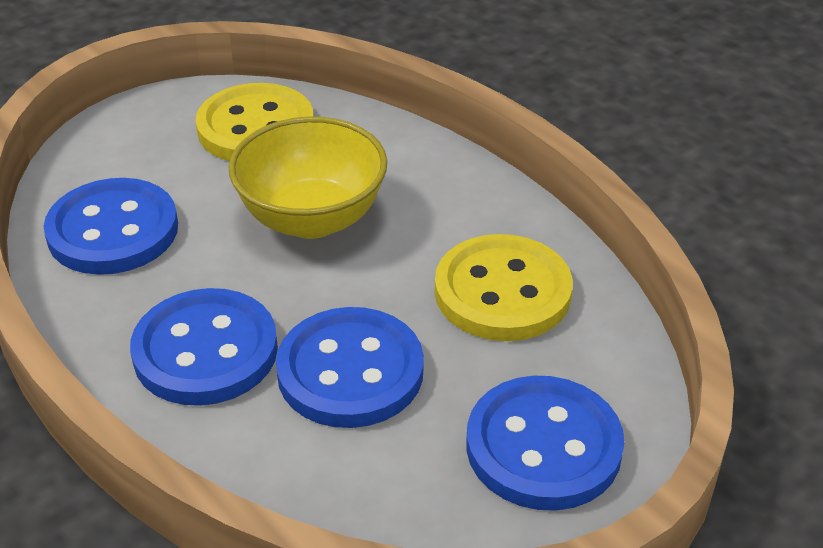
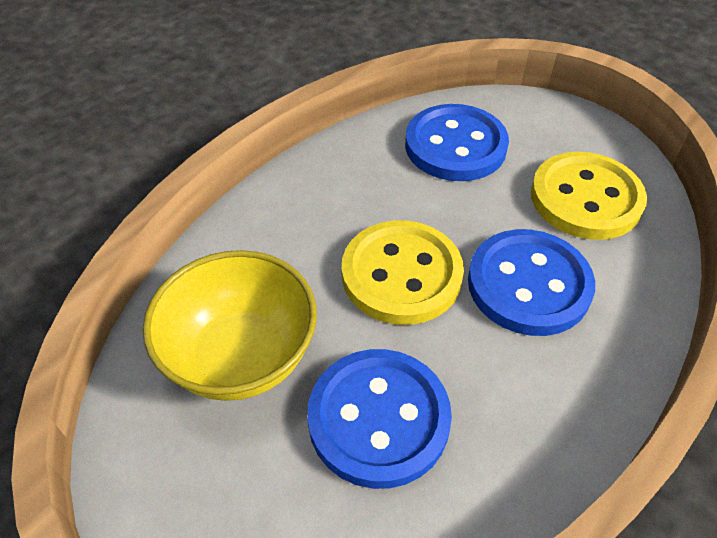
blue button: 4 -> 3

